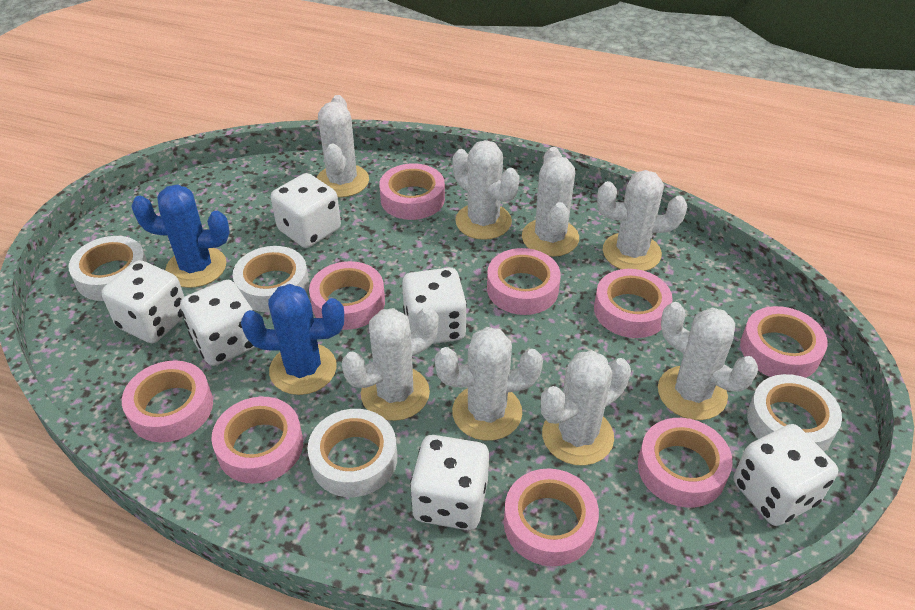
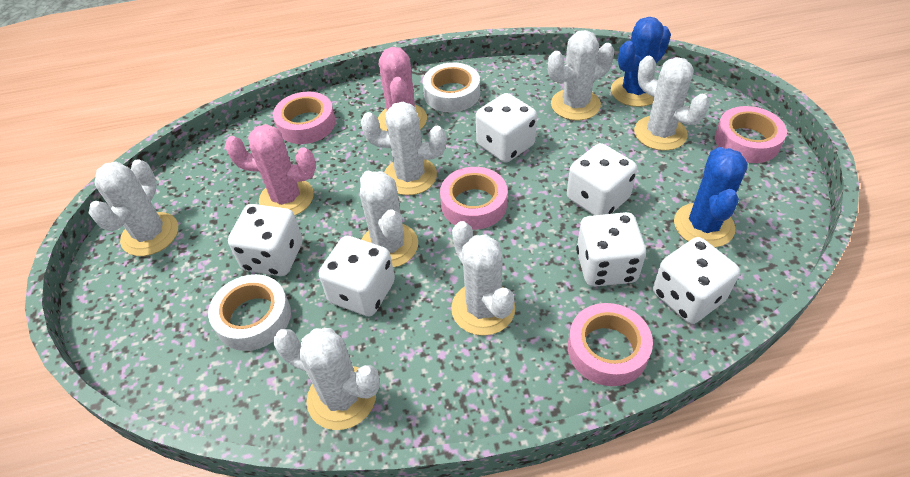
pink cactus: 0 -> 2
pink tape: 9 -> 4
white cactus: 8 -> 7
white tape: 4 -> 2

